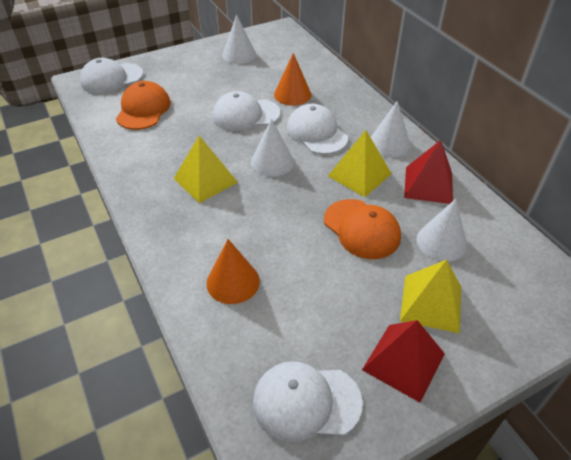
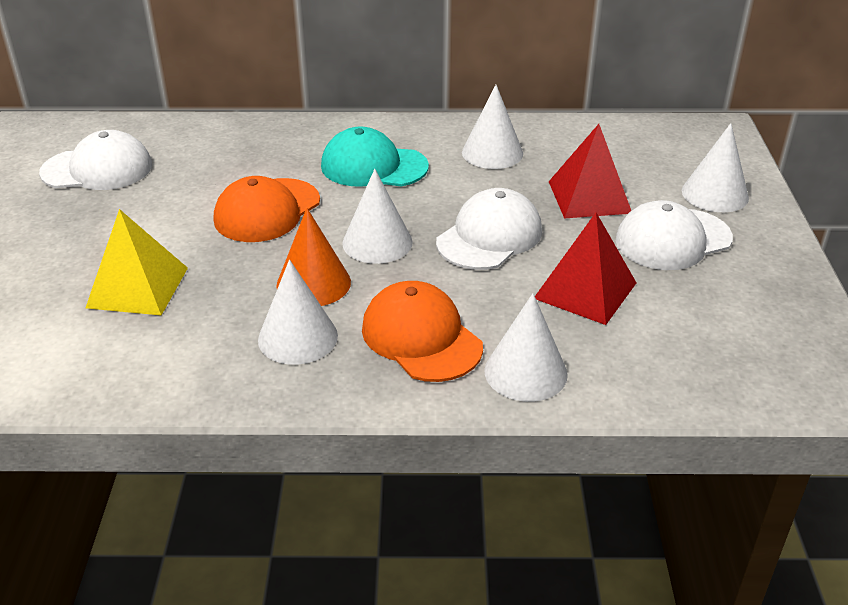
orange cone: 2 -> 1
turquoise cap: 0 -> 1
white cap: 4 -> 3
white cone: 4 -> 5
yellow pyramid: 3 -> 1

